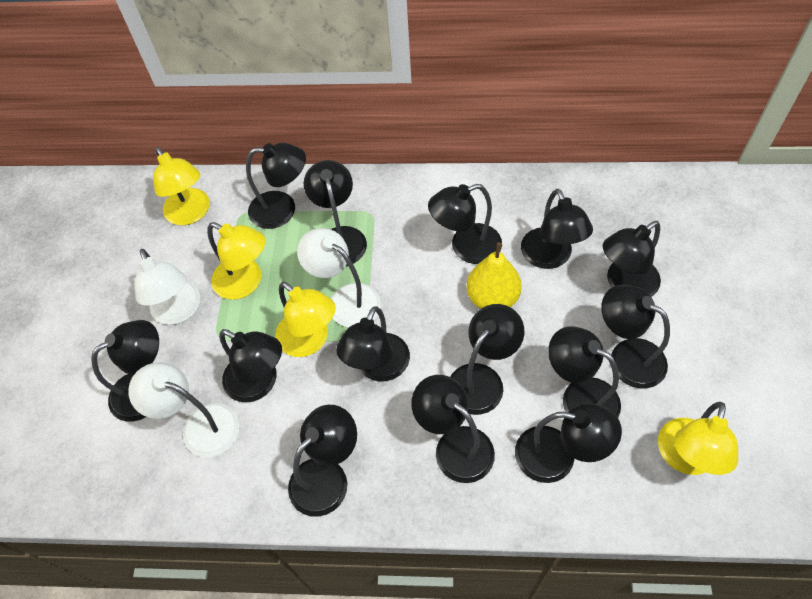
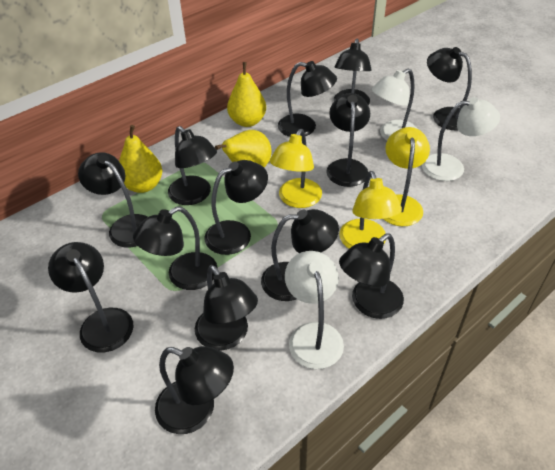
black lamp: 14 -> 13
yellow lamp: 4 -> 3
yellow pear: 1 -> 3

